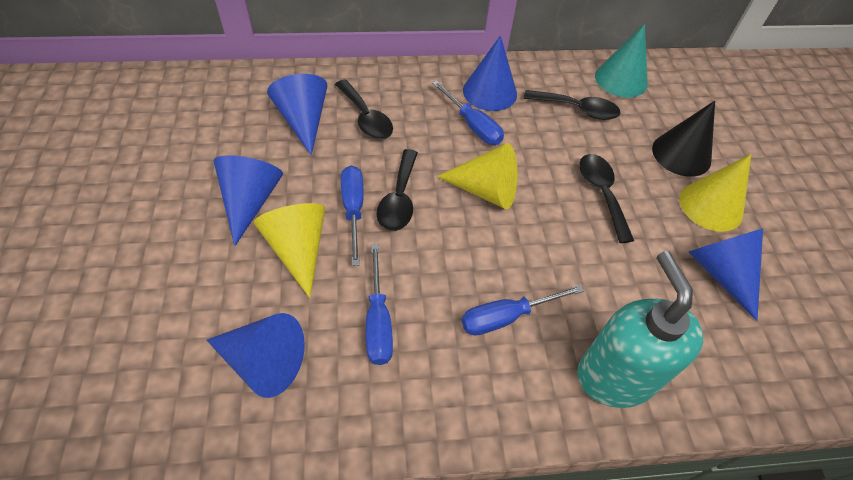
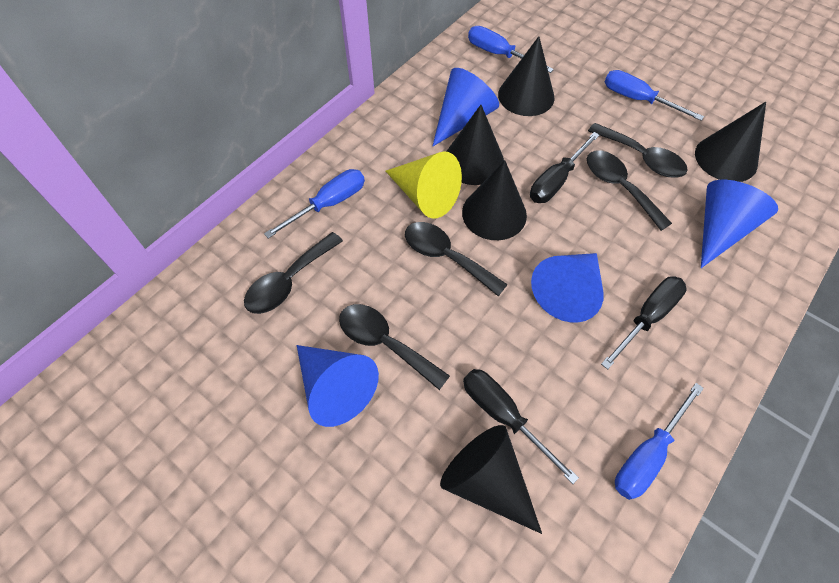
black cone: 1 -> 5
black screwdriver: 0 -> 3
black spoon: 4 -> 5
blue cone: 5 -> 4
turquoise cone: 1 -> 0
turquoise soap dispenser: 1 -> 0
yellow cone: 3 -> 1

